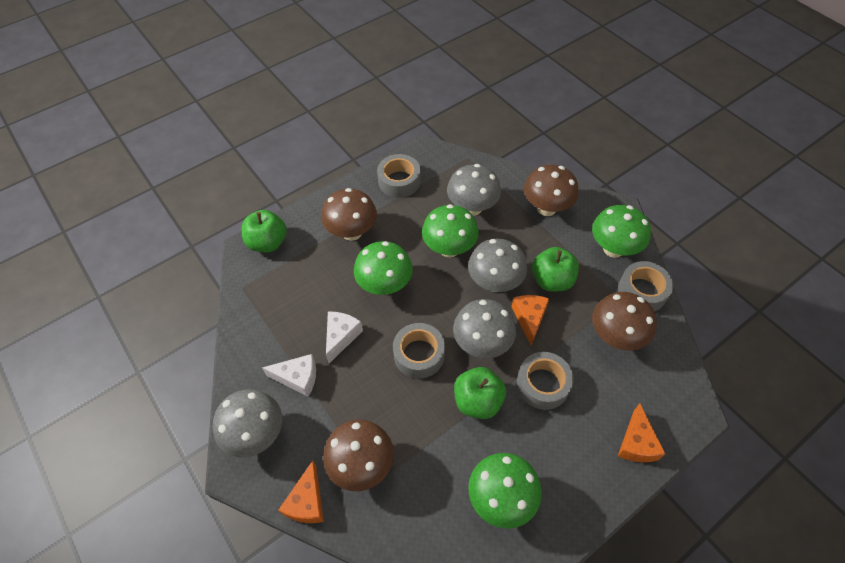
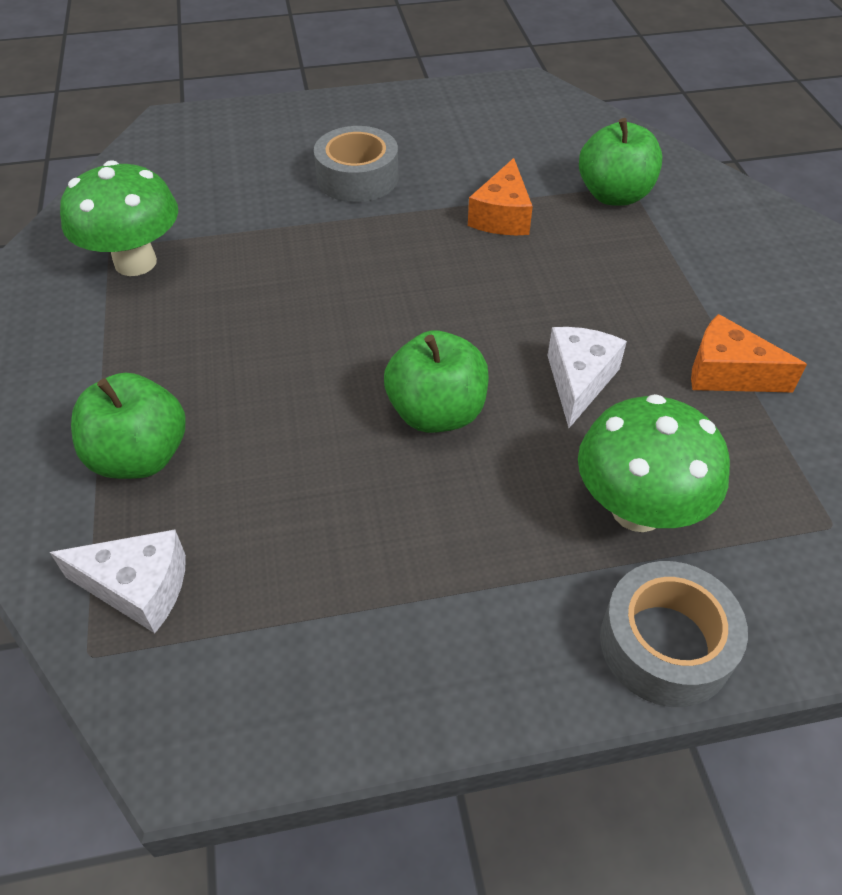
brown mushroom: 4 -> 0
green mushroom: 4 -> 2
grey mushroom: 4 -> 0
grey tape: 4 -> 2
orange cheese: 3 -> 2

